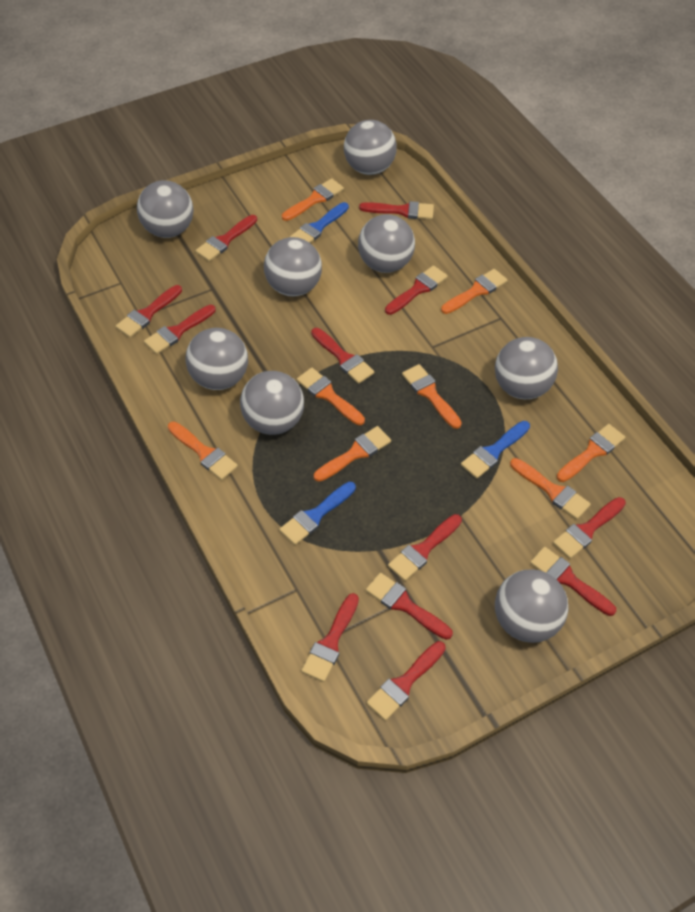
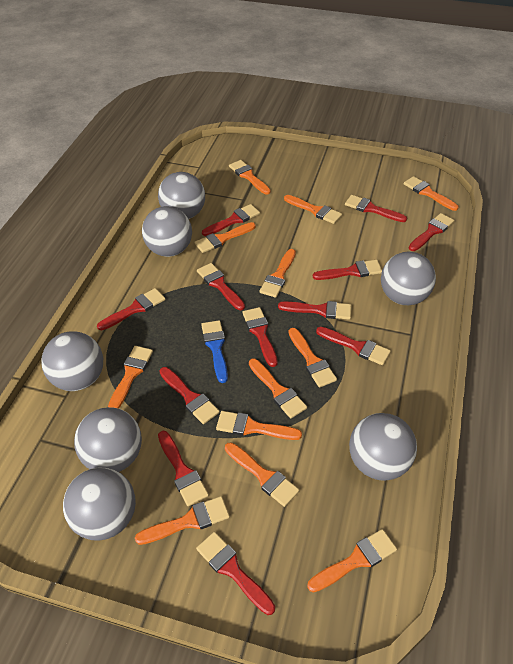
blue brush: 3 -> 1
grey ball: 8 -> 7
orange brush: 8 -> 12

